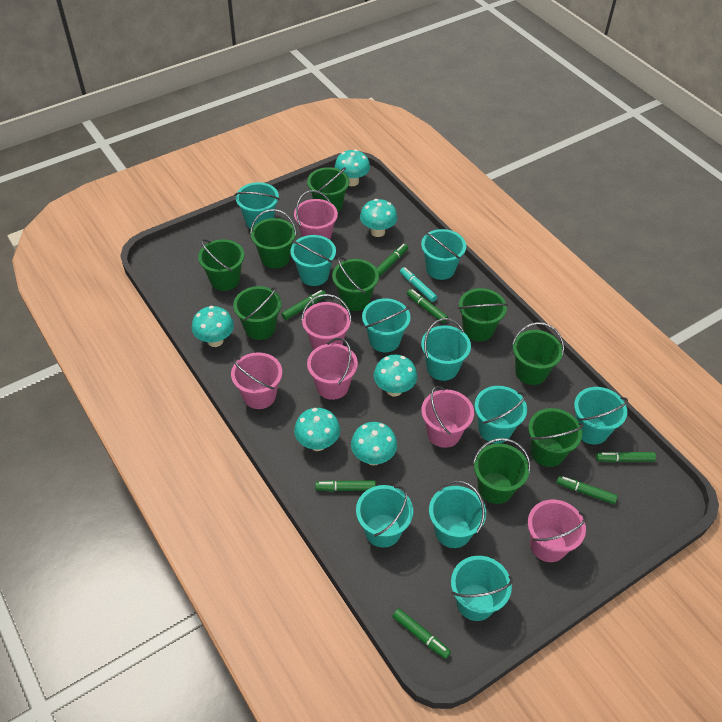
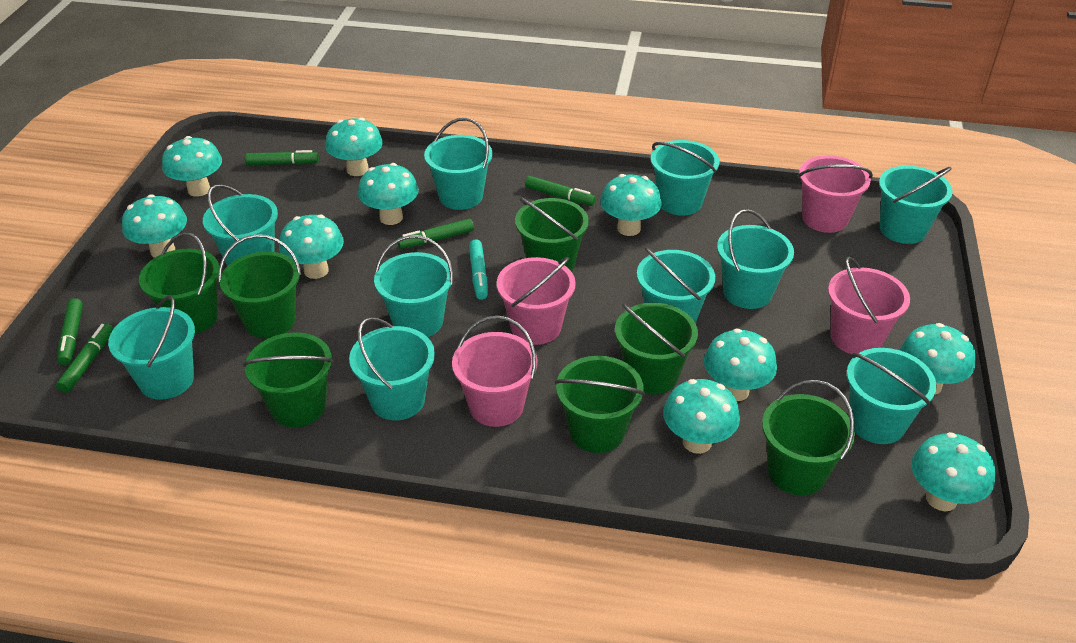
green bucket: 9 -> 7
green marker: 7 -> 5
pink bucket: 6 -> 4
turquoise mushroom: 6 -> 10

